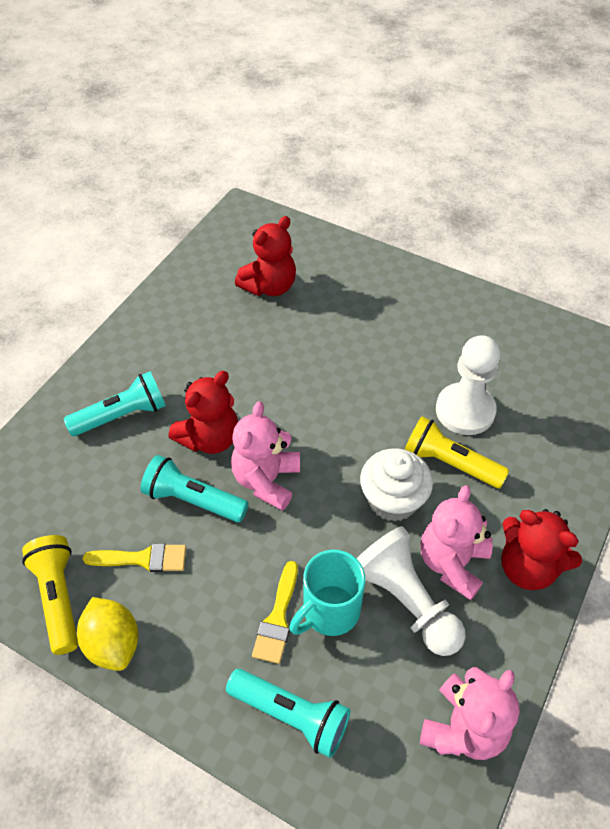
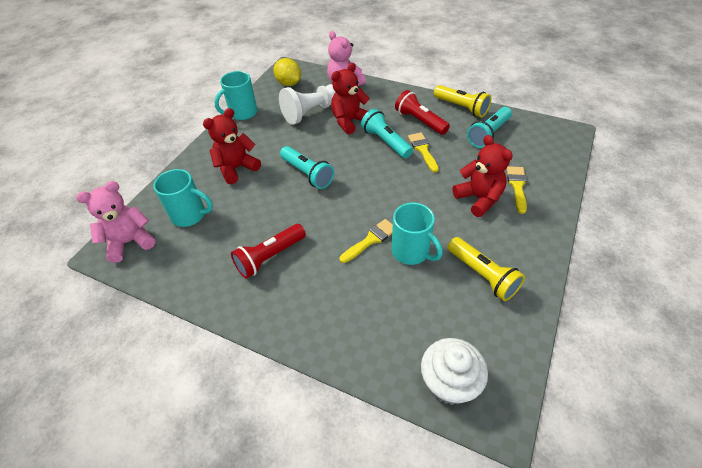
pink teddy bear: 3 -> 2
red flashlight: 0 -> 2
turquoise mug: 1 -> 3
white pawn: 2 -> 1
yellow brush: 2 -> 3

